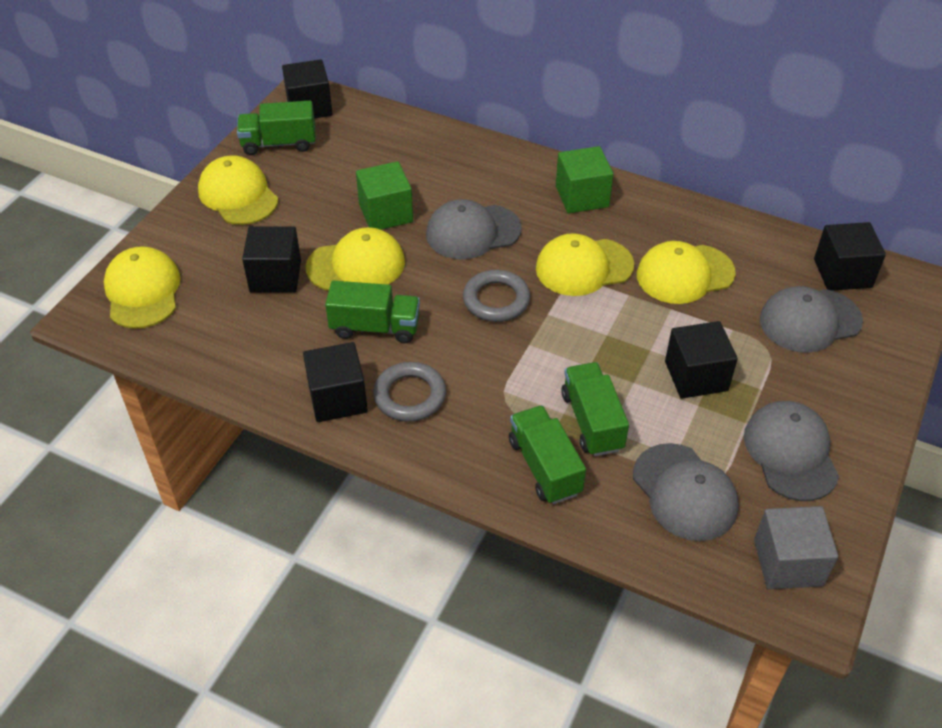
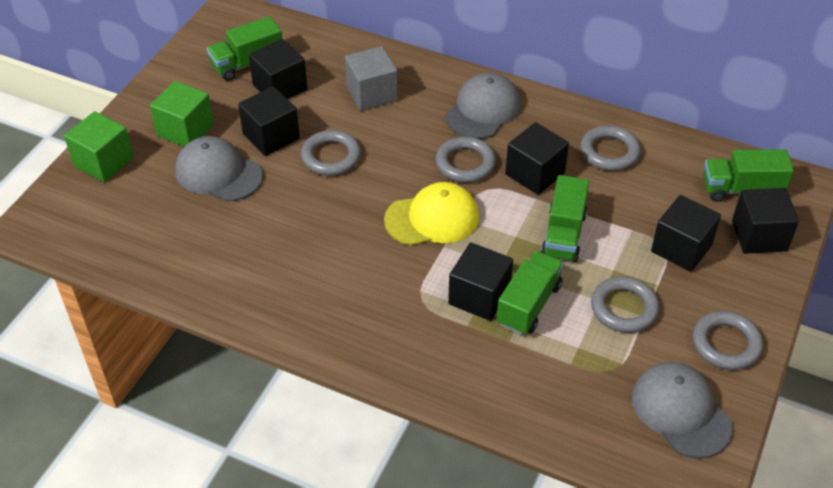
black cube: 5 -> 6
grey cap: 4 -> 3
grey ring: 2 -> 5
yellow cap: 5 -> 1

